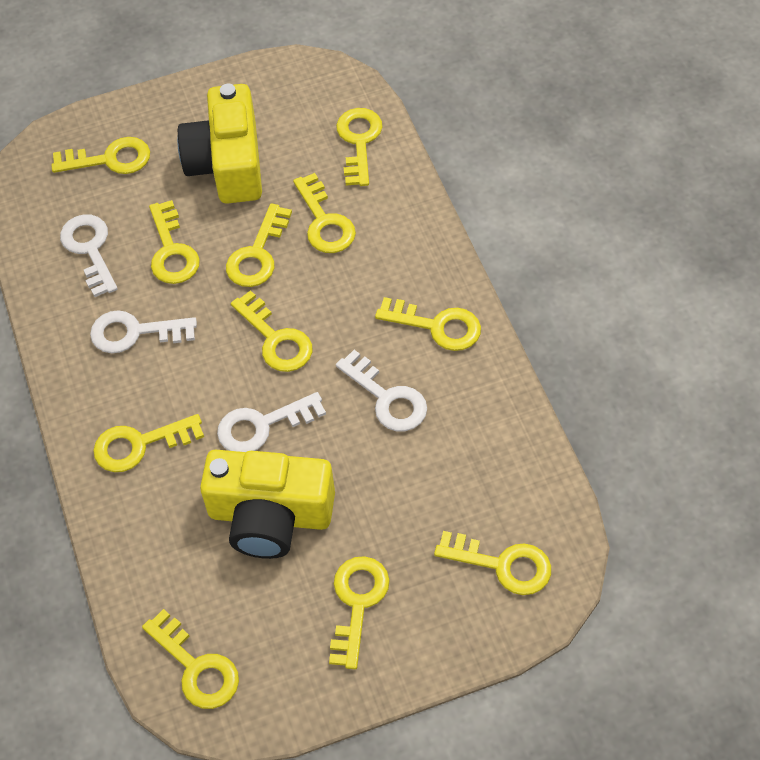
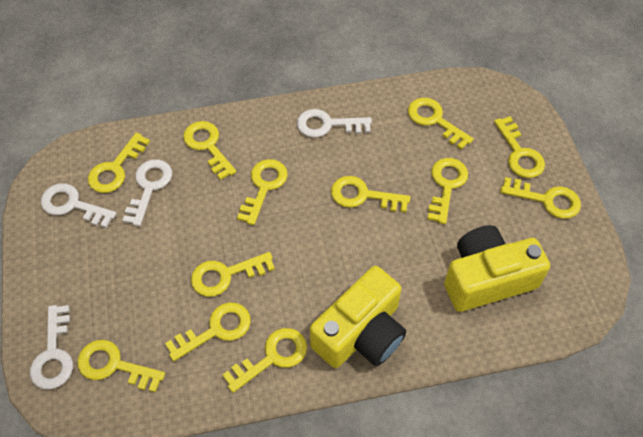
yellow key: 11 -> 12

